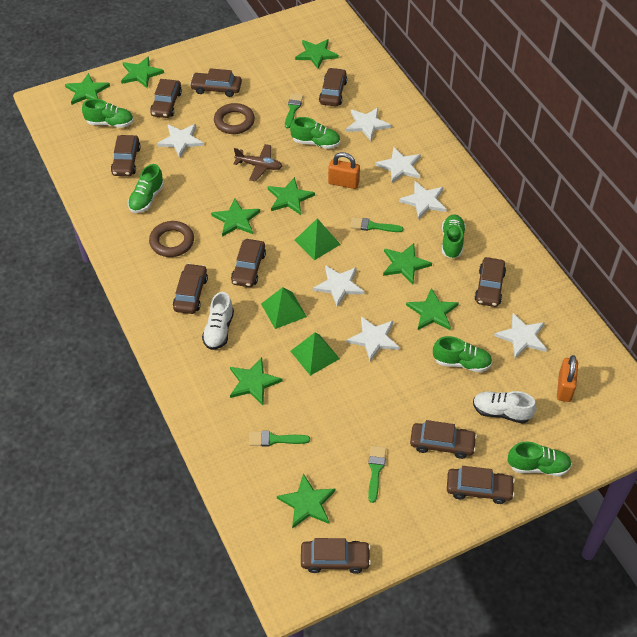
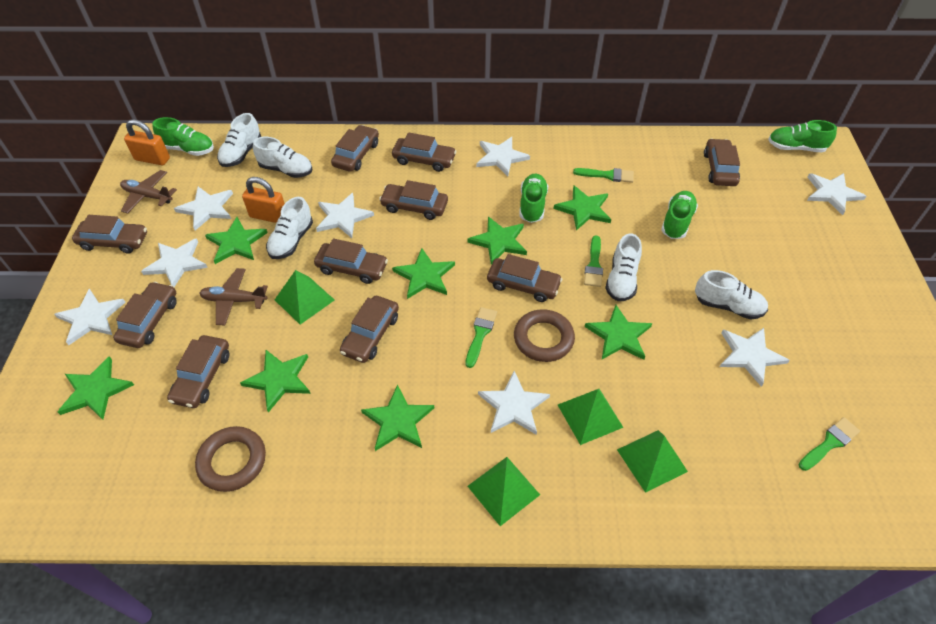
brown plane: 1 -> 2
green pyramid: 3 -> 4
green shoe: 6 -> 4
green star: 9 -> 8
white shoe: 2 -> 5
white star: 7 -> 8

